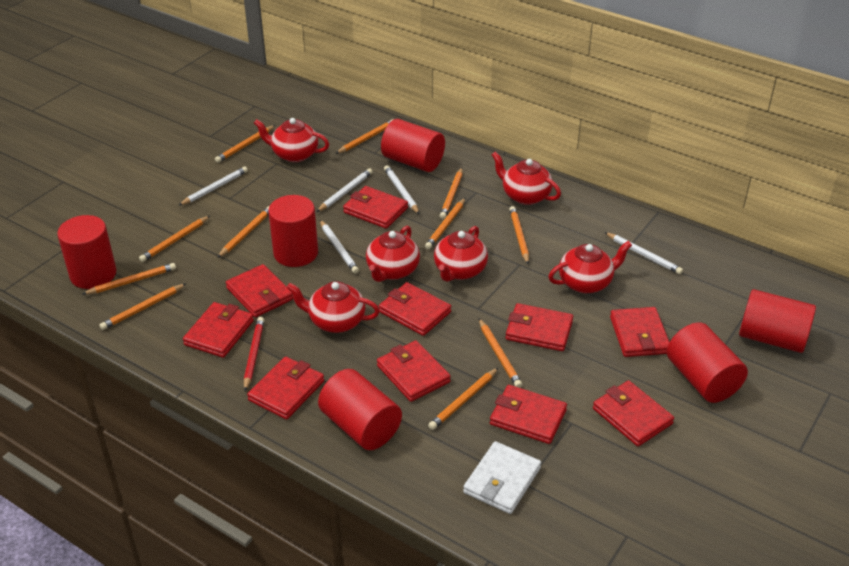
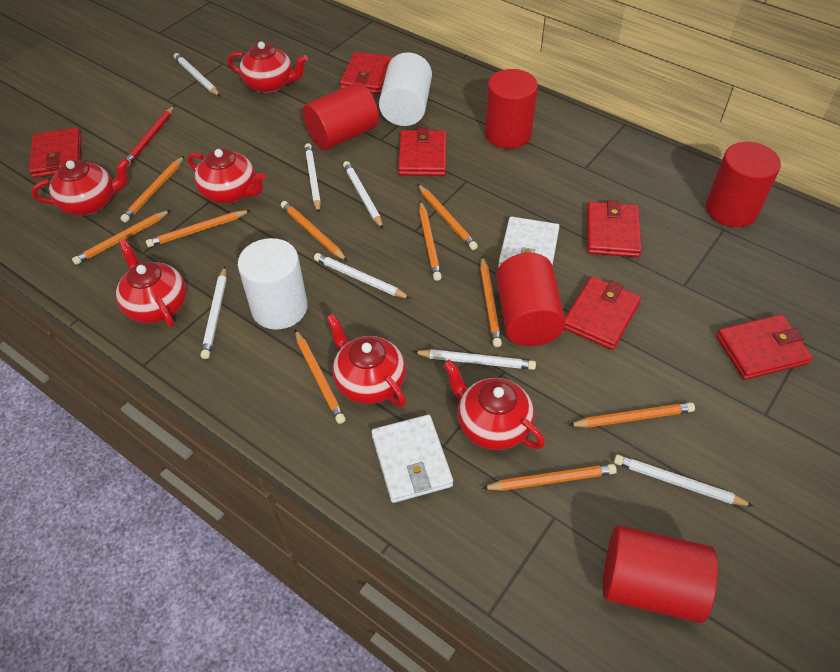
orange pencil: 11 -> 10
red cylinder: 6 -> 5
red wallet: 10 -> 6
white cylinder: 0 -> 2
white pencil: 5 -> 7
white wallet: 1 -> 2

